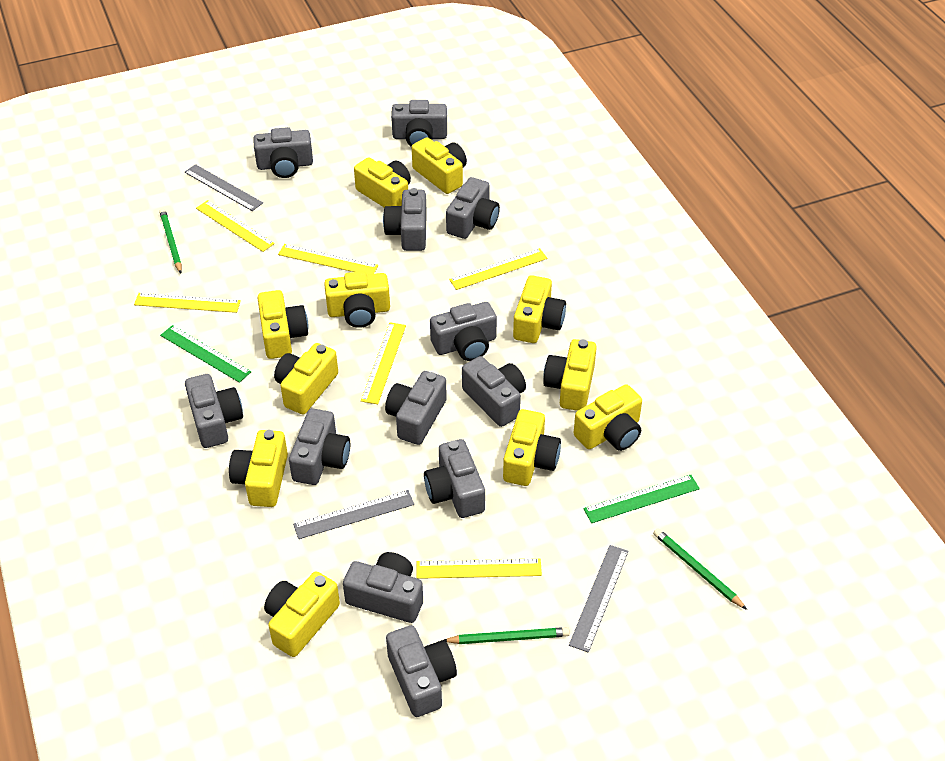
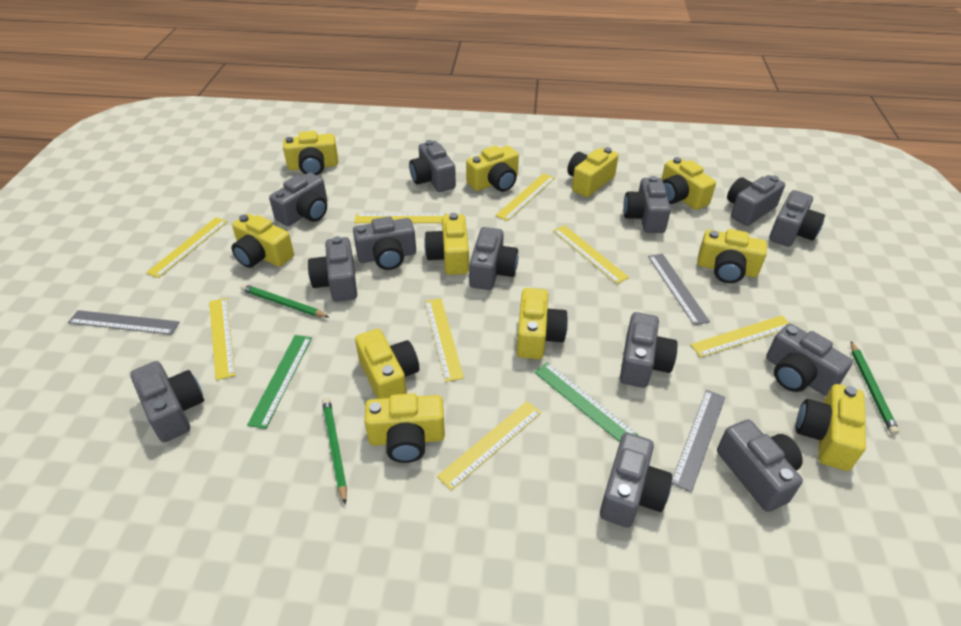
grey camera: 12 -> 13
yellow ruler: 6 -> 8

